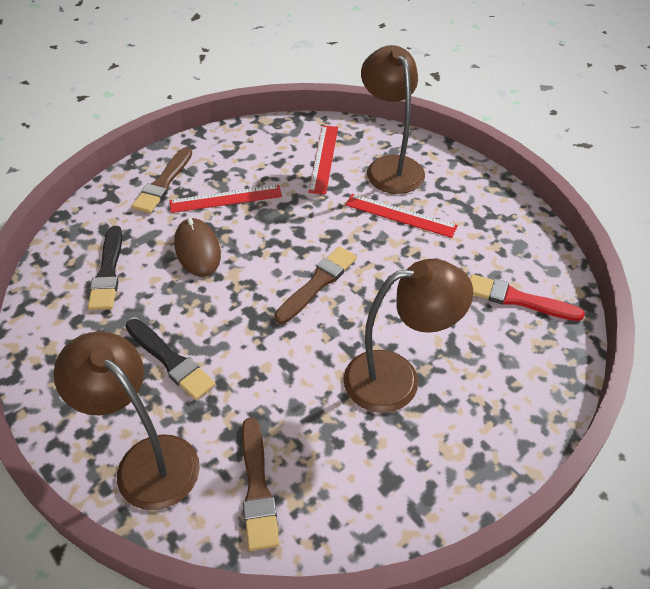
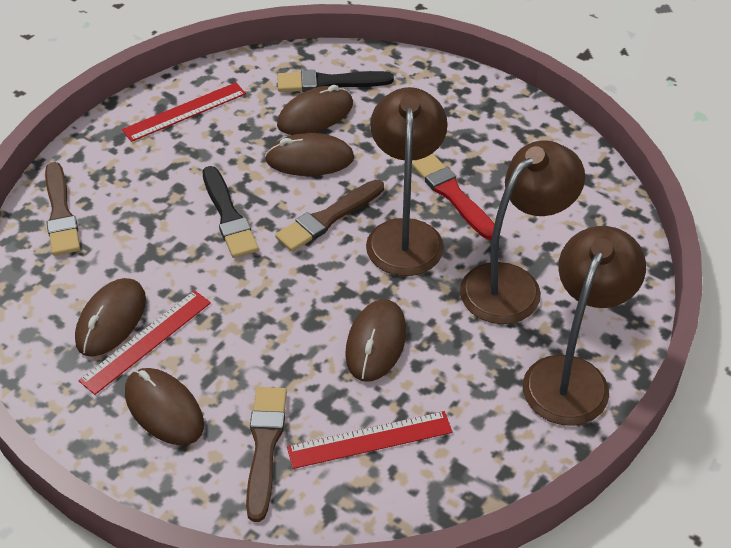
brown mouse: 1 -> 5

